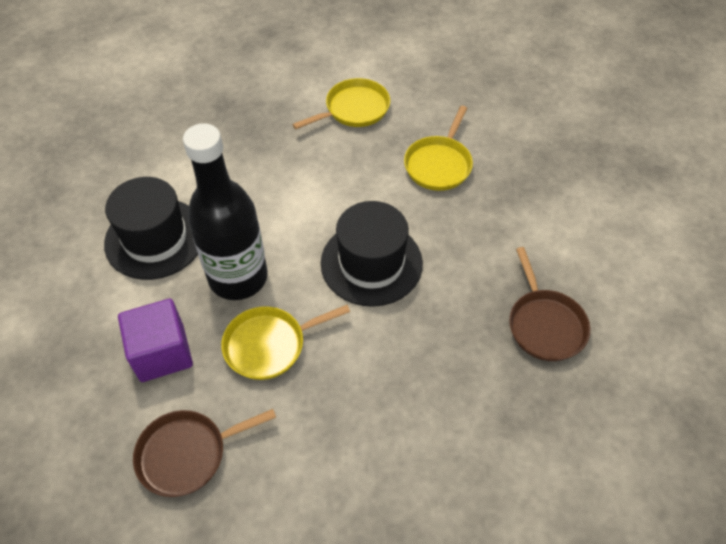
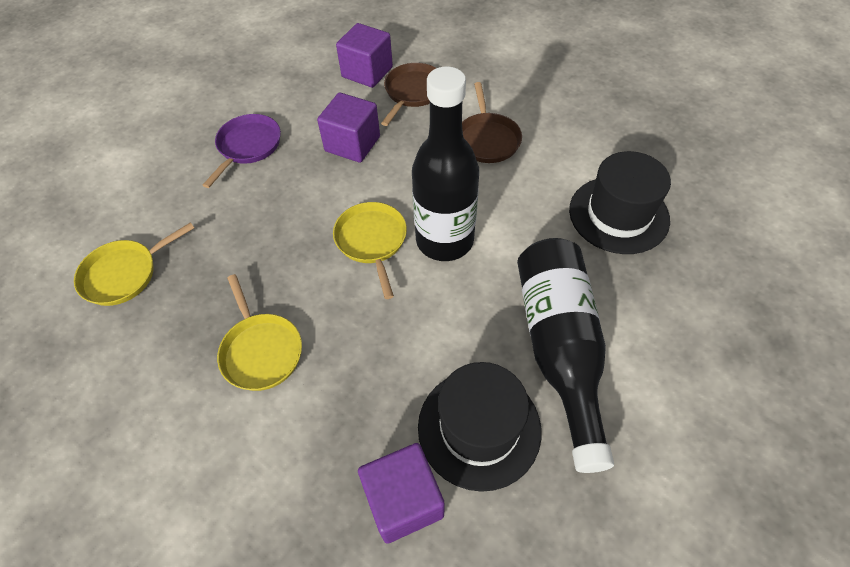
black bottle: 1 -> 2
purple cube: 1 -> 3
purple pan: 0 -> 1

